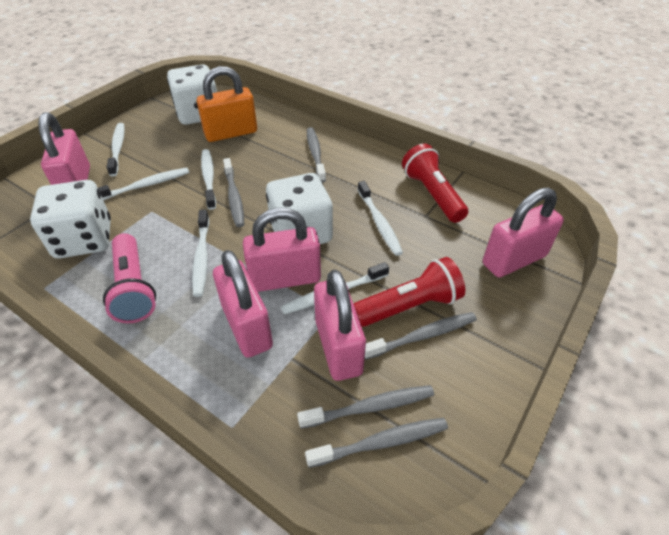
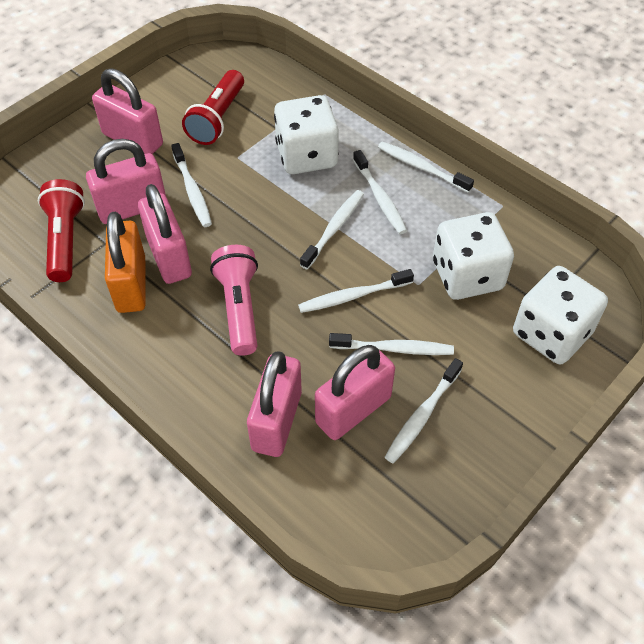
grey toothbrush: 5 -> 0
white toothbrush: 6 -> 7

